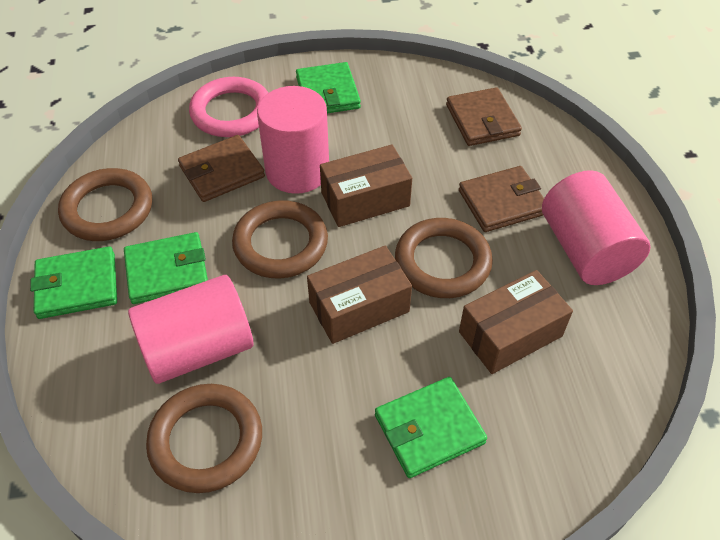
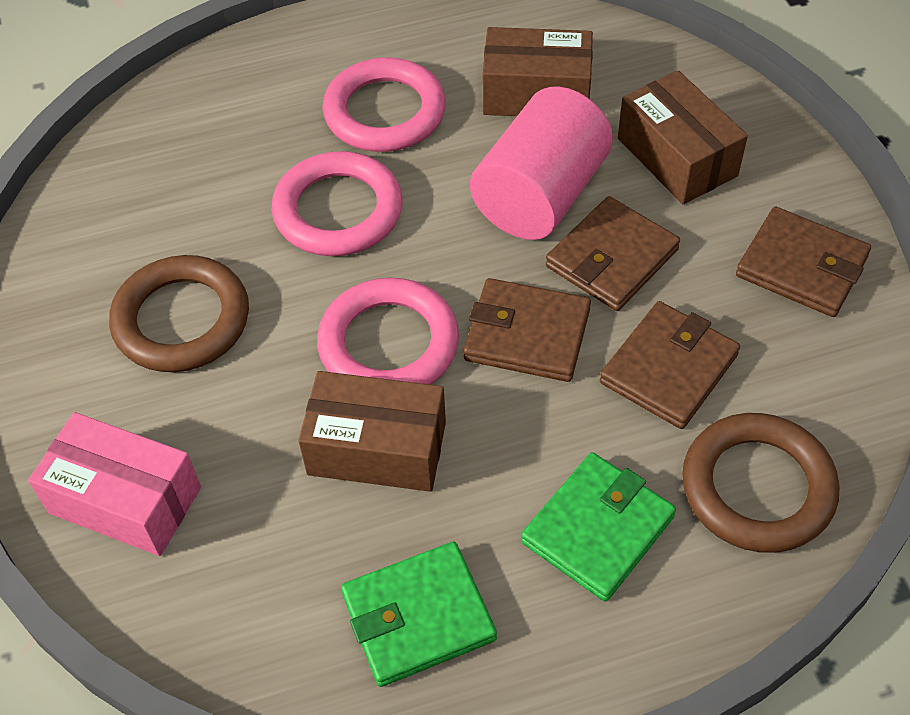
brown ring: 4 -> 2
brown wallet: 3 -> 4
green wallet: 4 -> 2
pink box: 0 -> 1
pink cylinder: 3 -> 1
pink ring: 1 -> 3

